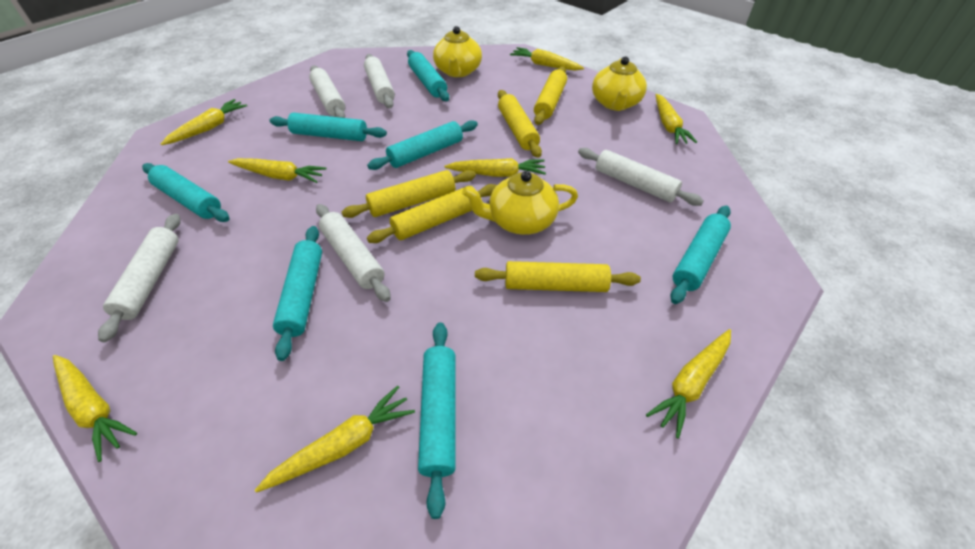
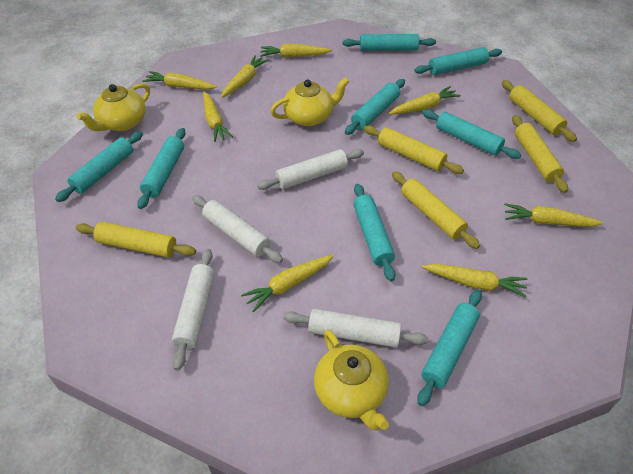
turquoise rolling pin: 7 -> 8
white rolling pin: 5 -> 4

